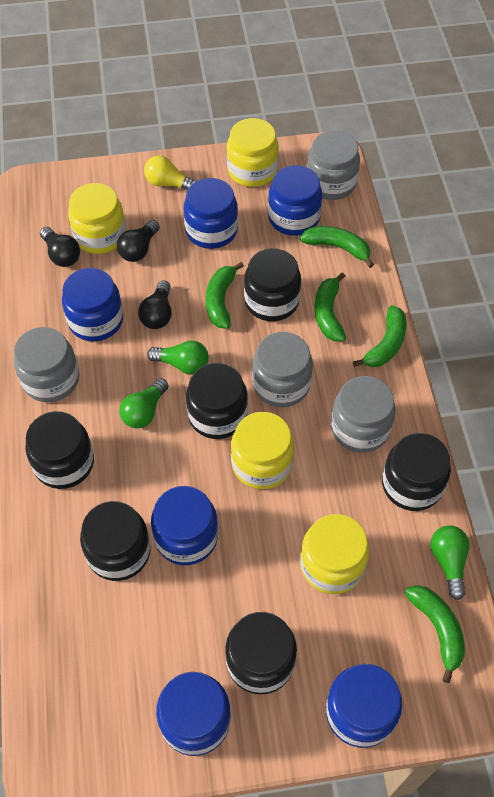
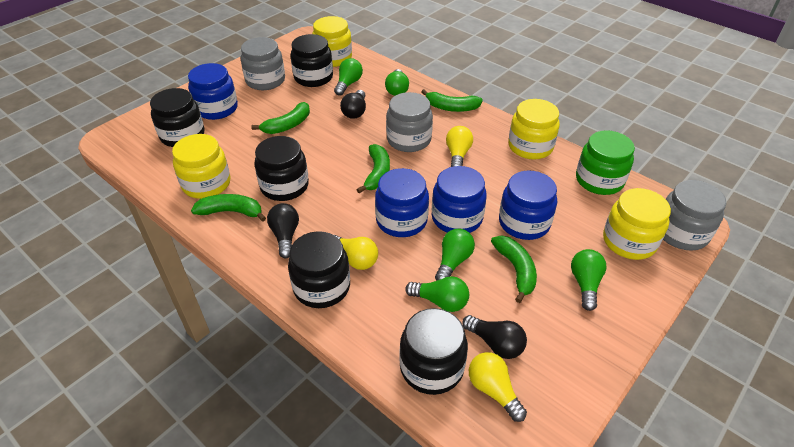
black jar: 6 -> 5
blue jar: 6 -> 4
green jar: 0 -> 1
green light bulb: 3 -> 5
grey jar: 4 -> 3
yellow light bulb: 1 -> 3

